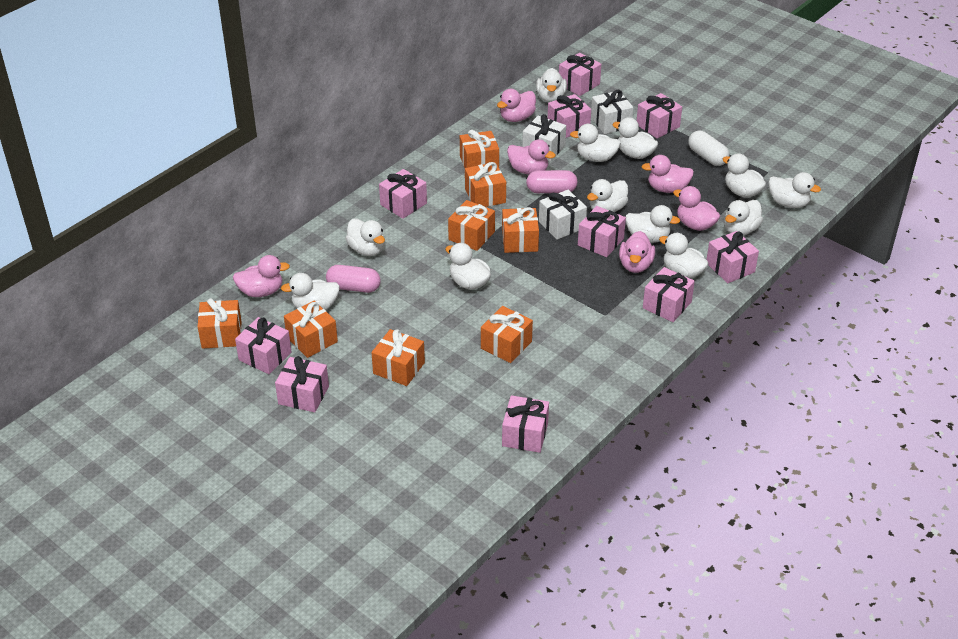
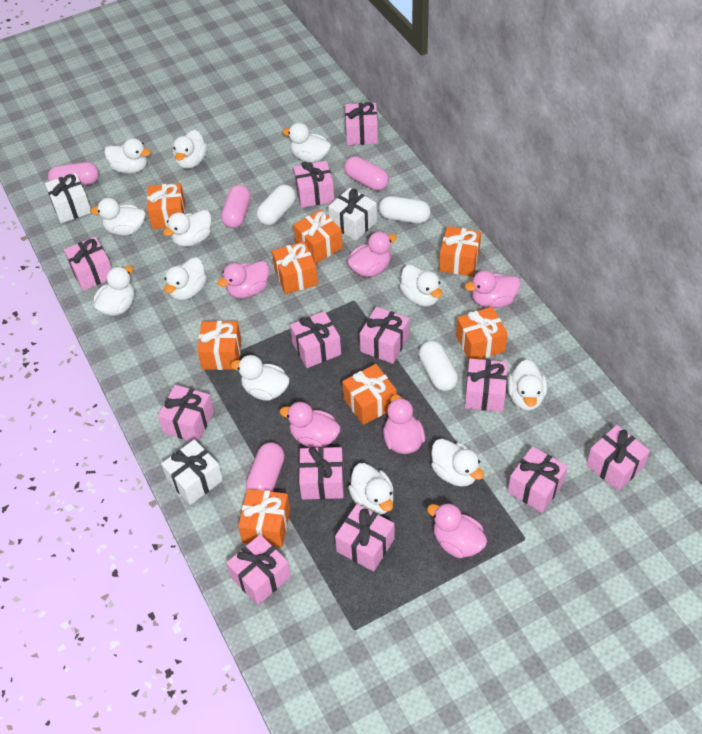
pink capsule: 2 -> 4
pink gift: 10 -> 12
white capsule: 1 -> 3

